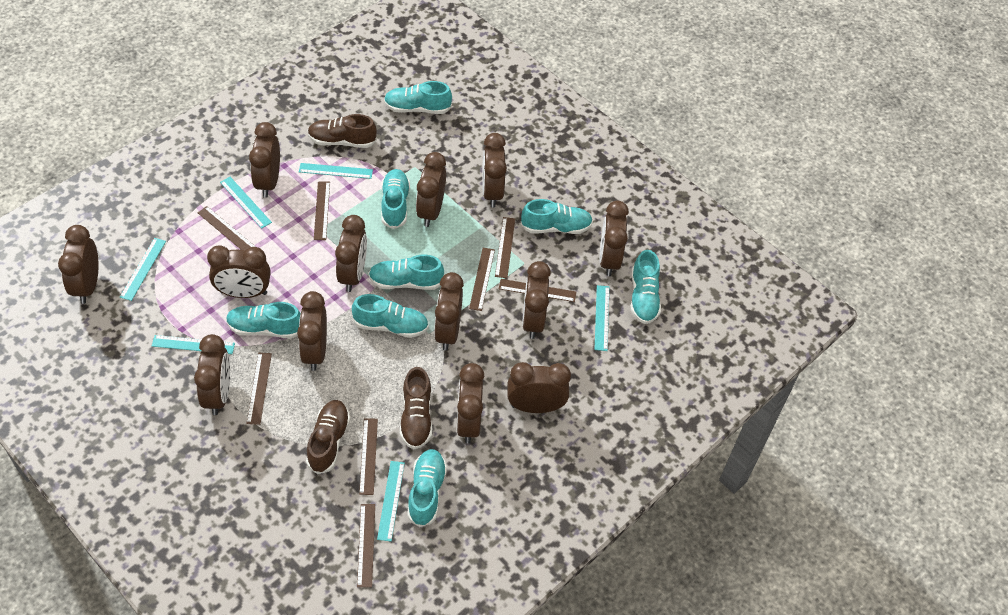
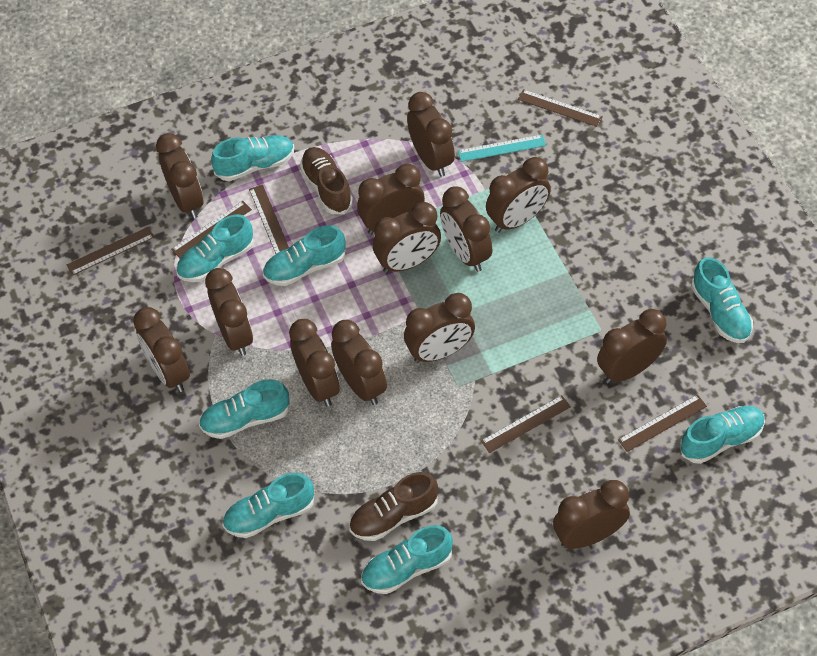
brown ruler: 8 -> 6
brown shoe: 3 -> 2
turquoise ruler: 6 -> 1

